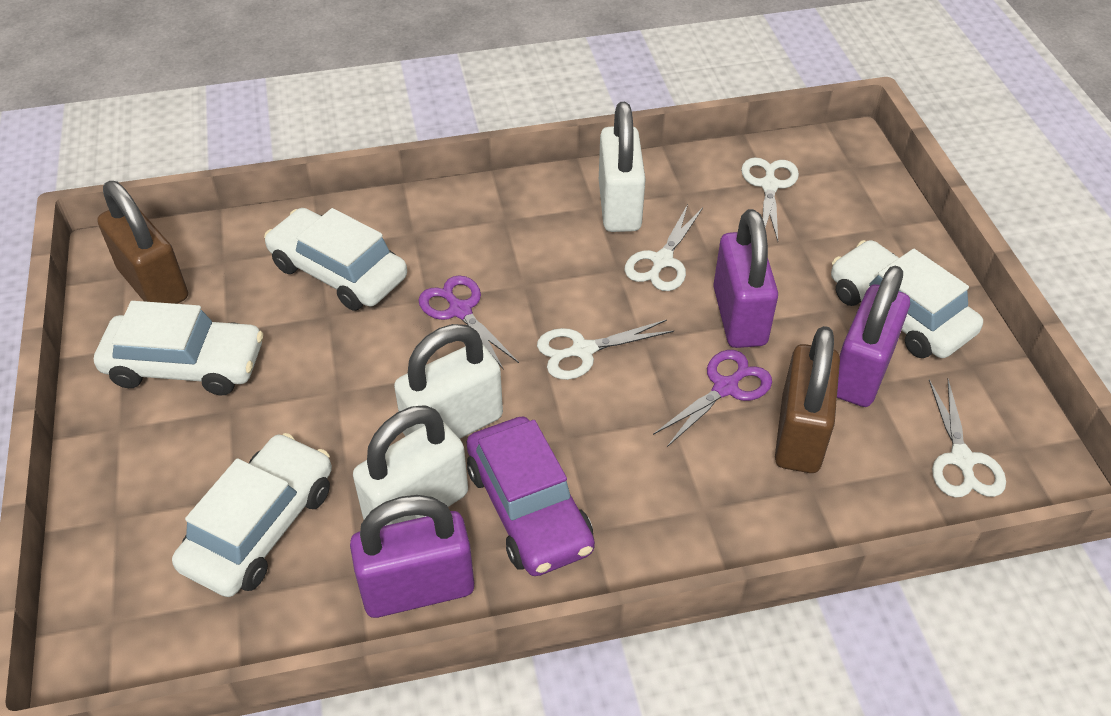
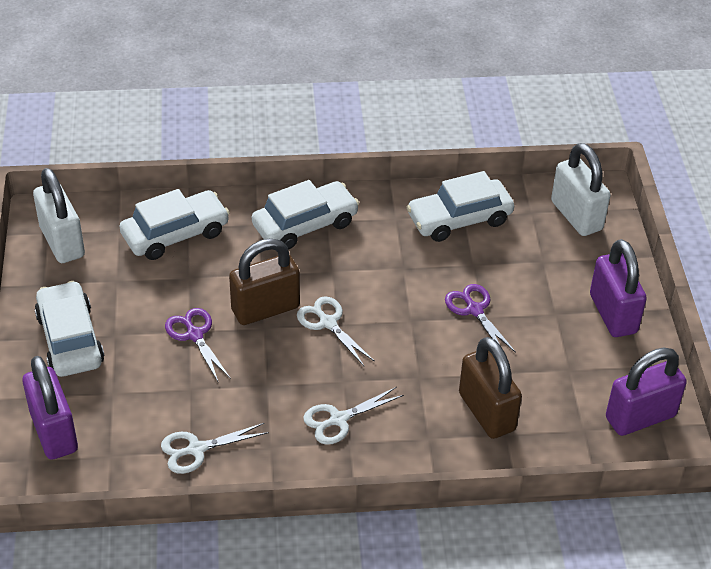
purple car: 1 -> 0
white padlock: 3 -> 2
white scissors: 4 -> 3

